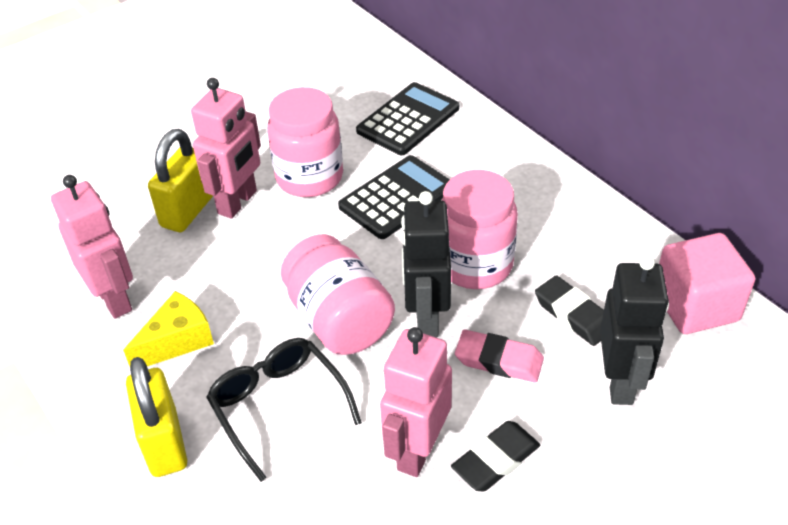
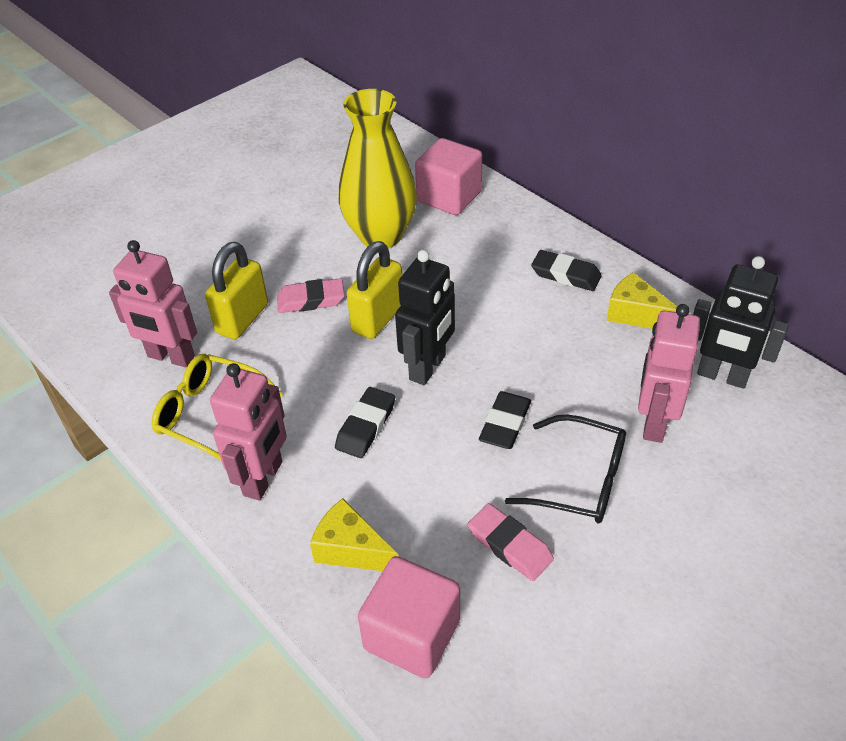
black calculator: 2 -> 0
black eraser: 2 -> 3
pink cube: 1 -> 2
pink eraser: 1 -> 2
pink jar: 3 -> 0
yellow cheese: 1 -> 2
yellow glasses: 0 -> 1
yellow vase: 0 -> 1

